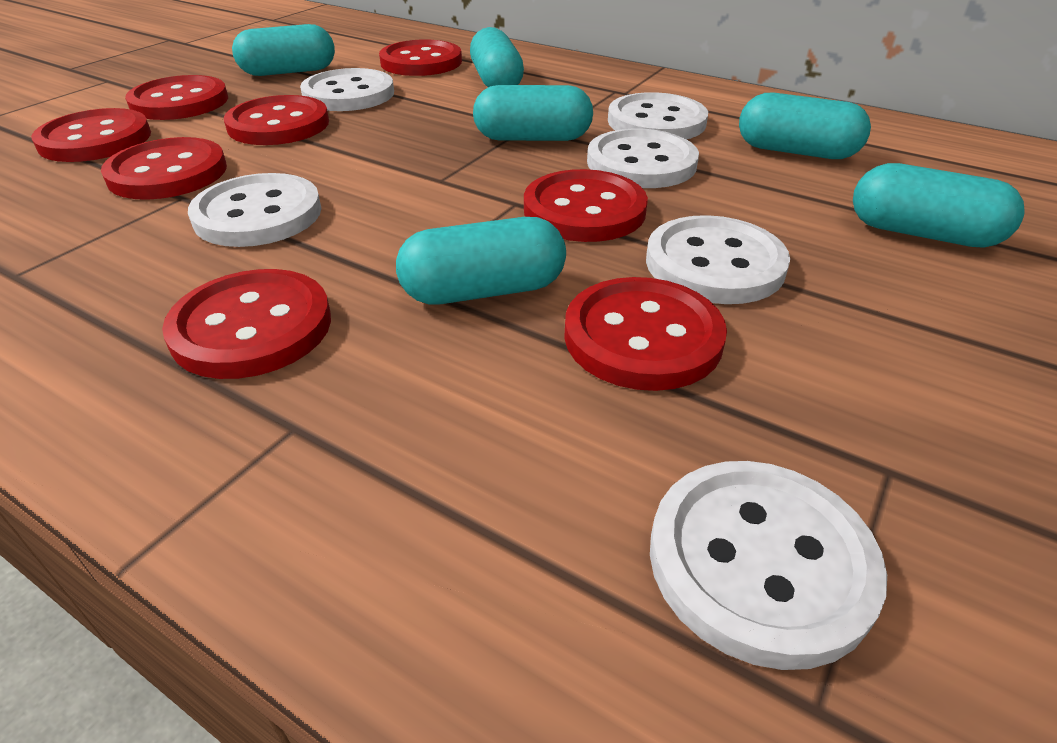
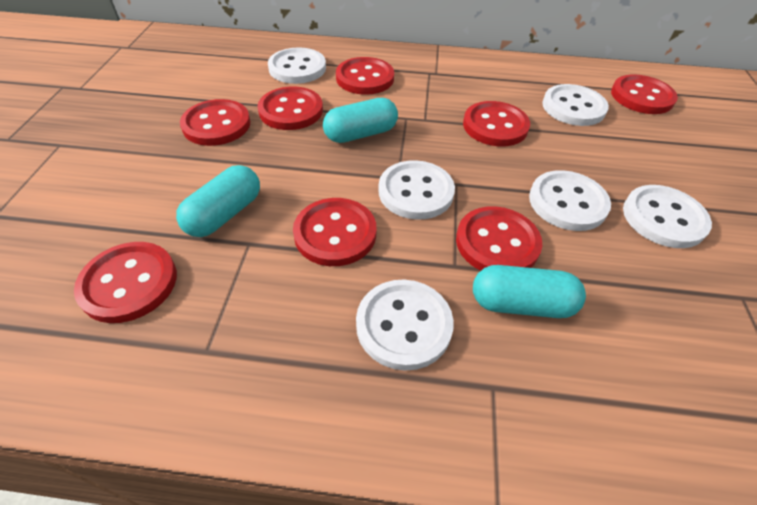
turquoise capsule: 6 -> 3

